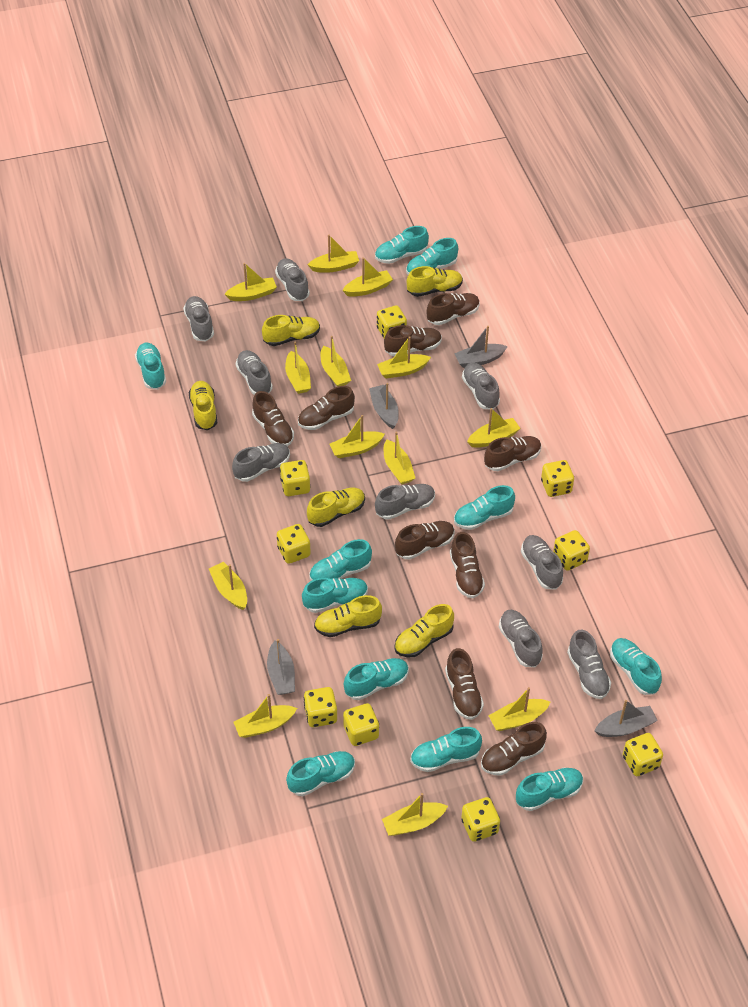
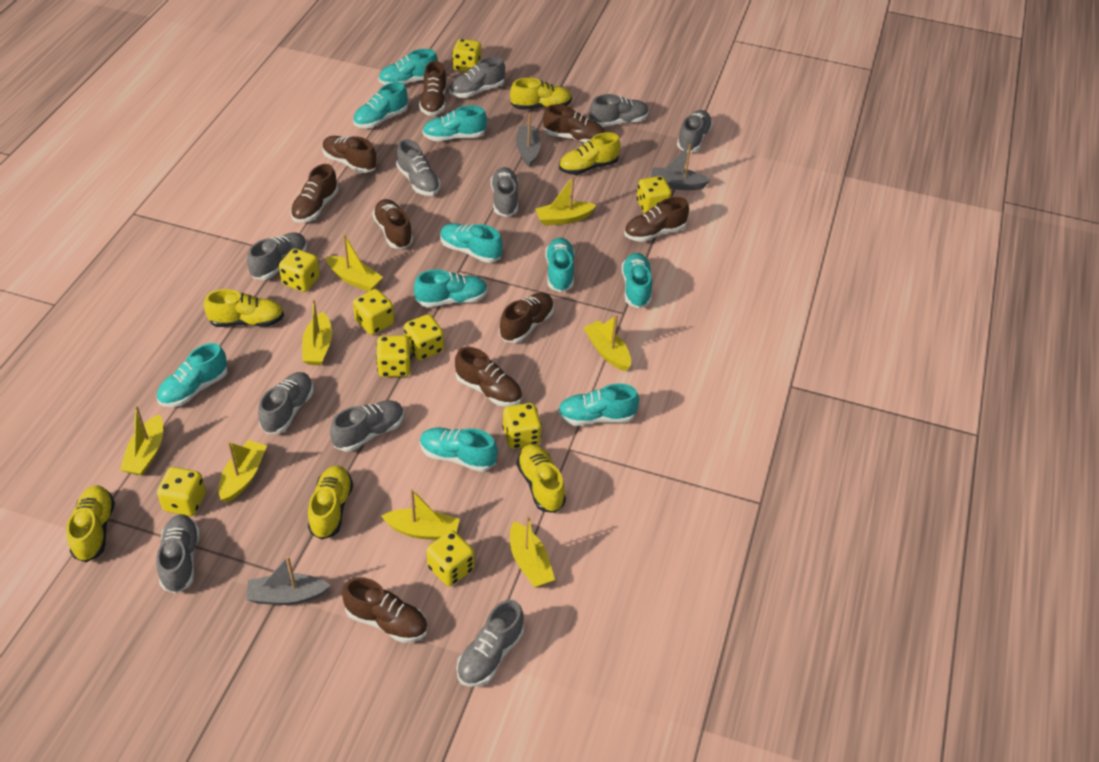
grey boat: 4 -> 3
grey shoe: 9 -> 10
turquoise shoe: 11 -> 10
yellow boat: 13 -> 8

